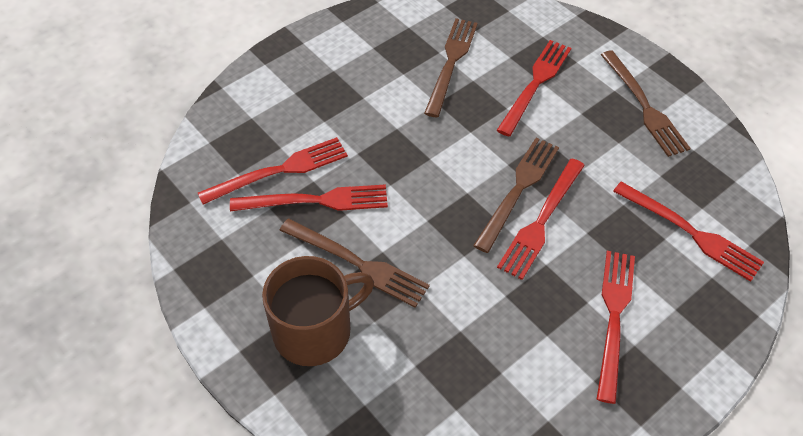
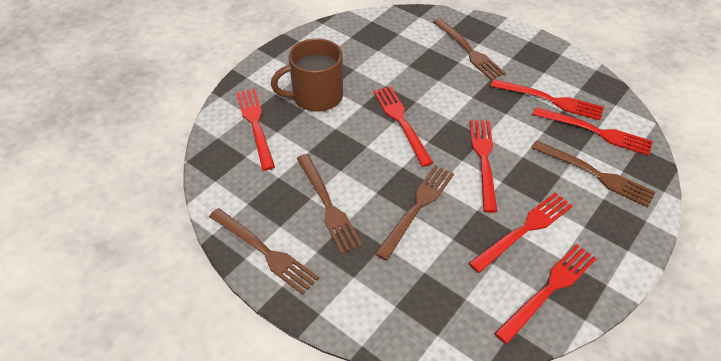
brown fork: 4 -> 5
red fork: 6 -> 7

